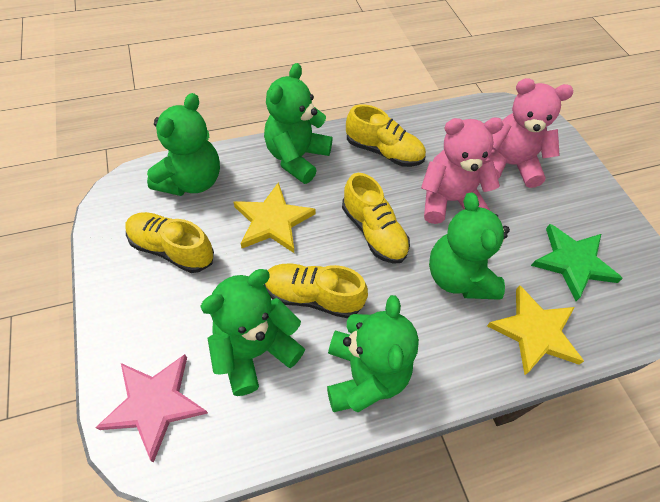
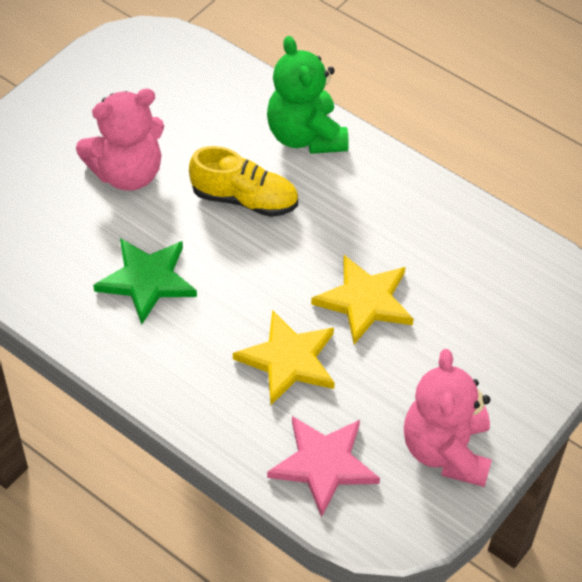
green teddy bear: 5 -> 1
yellow shoe: 4 -> 1

